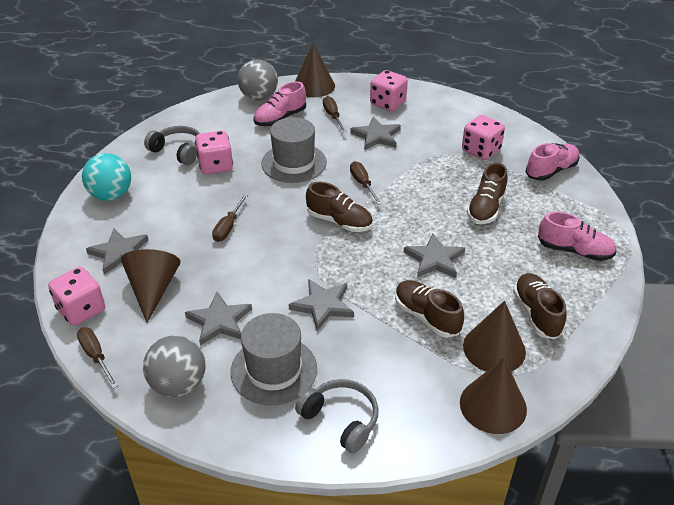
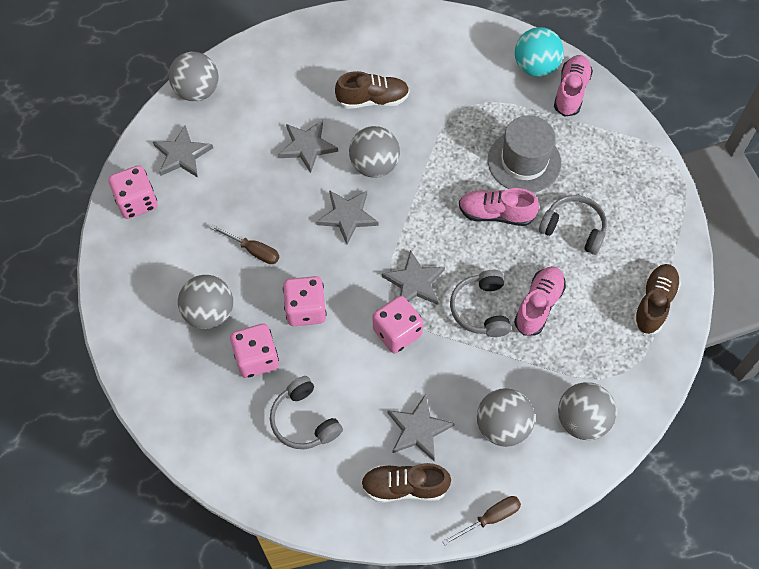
brown cone: 4 -> 0
brown screwdriver: 4 -> 2
brown shoe: 4 -> 3
grey ball: 2 -> 5
grey hat: 2 -> 1
grey headphones: 2 -> 3

